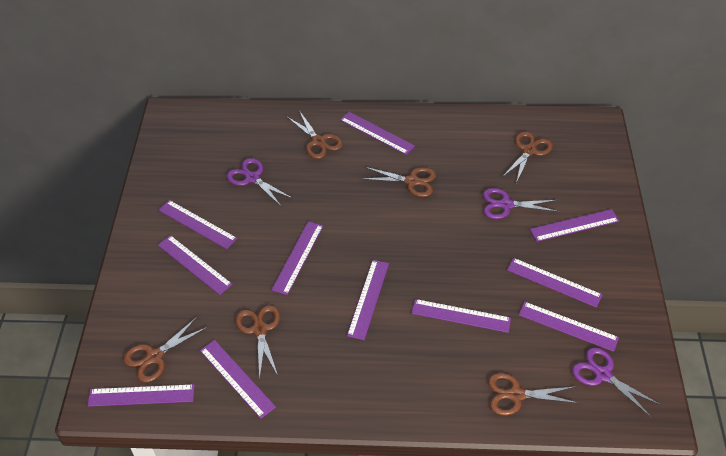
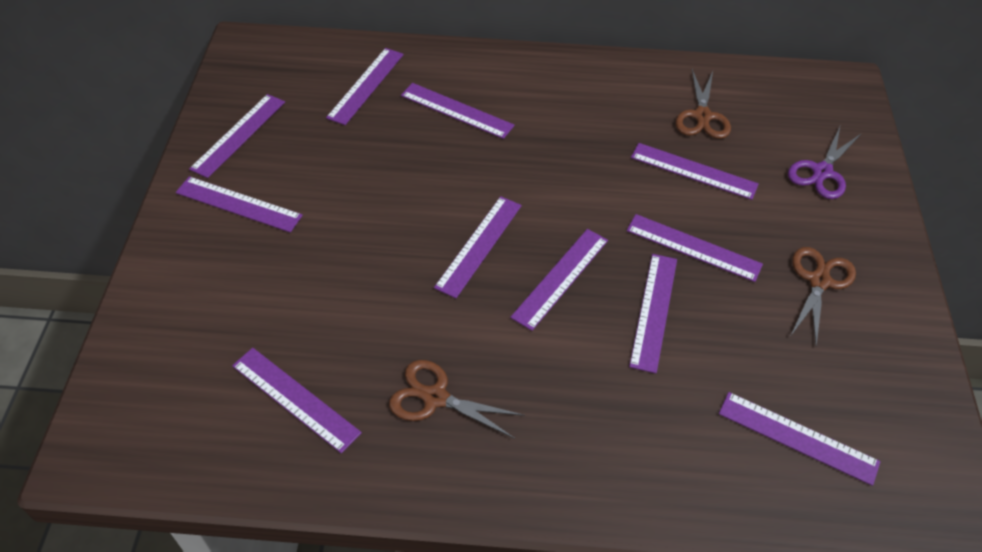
brown scissors: 6 -> 3
purple scissors: 3 -> 1

